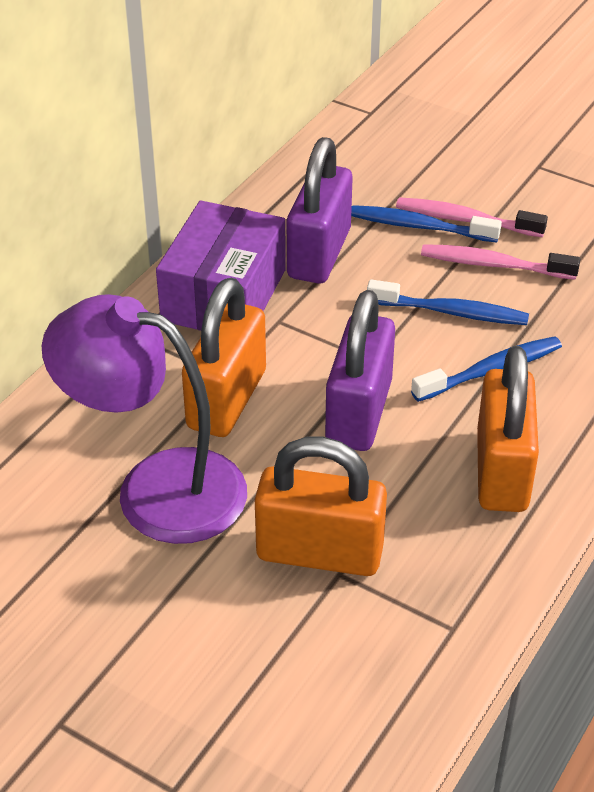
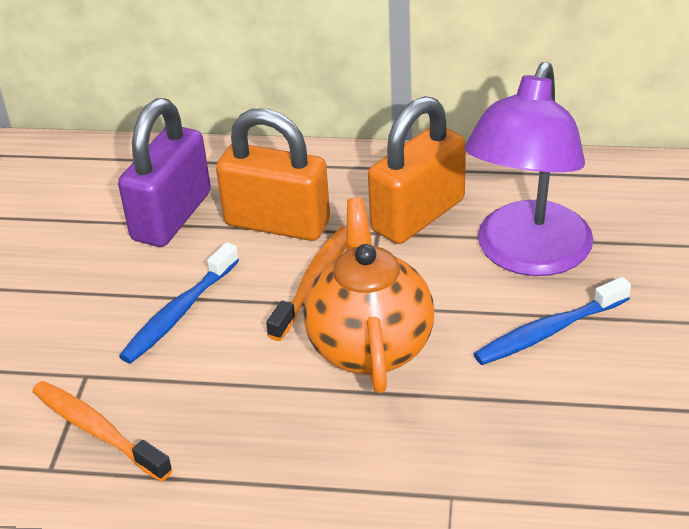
blue toothbrush: 3 -> 2
orange padlock: 3 -> 2
orange teapot: 0 -> 1
orange toothbrush: 0 -> 2
pink toothbrush: 2 -> 0
purple box: 1 -> 0
purple padlock: 2 -> 1

